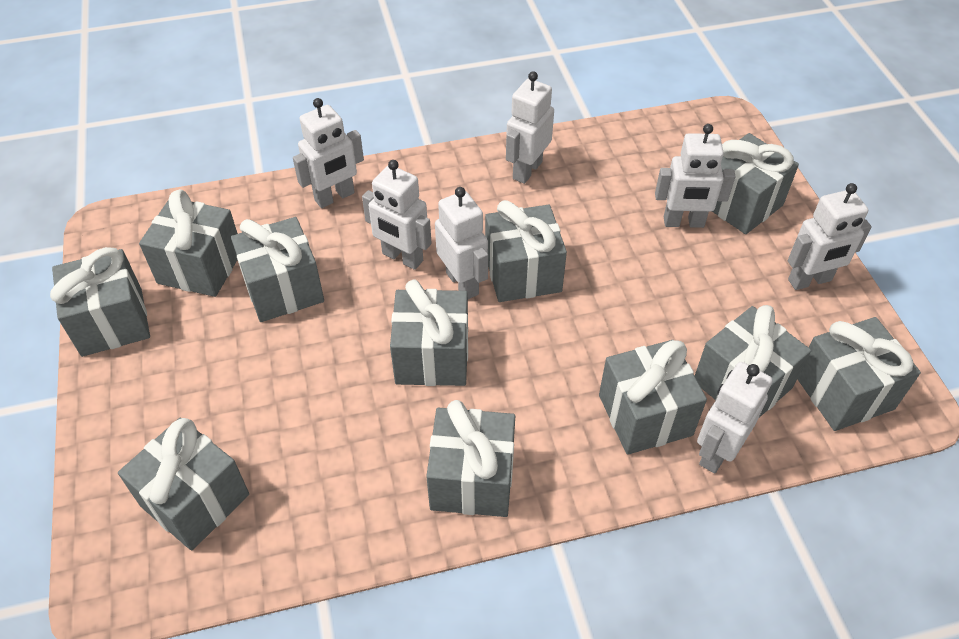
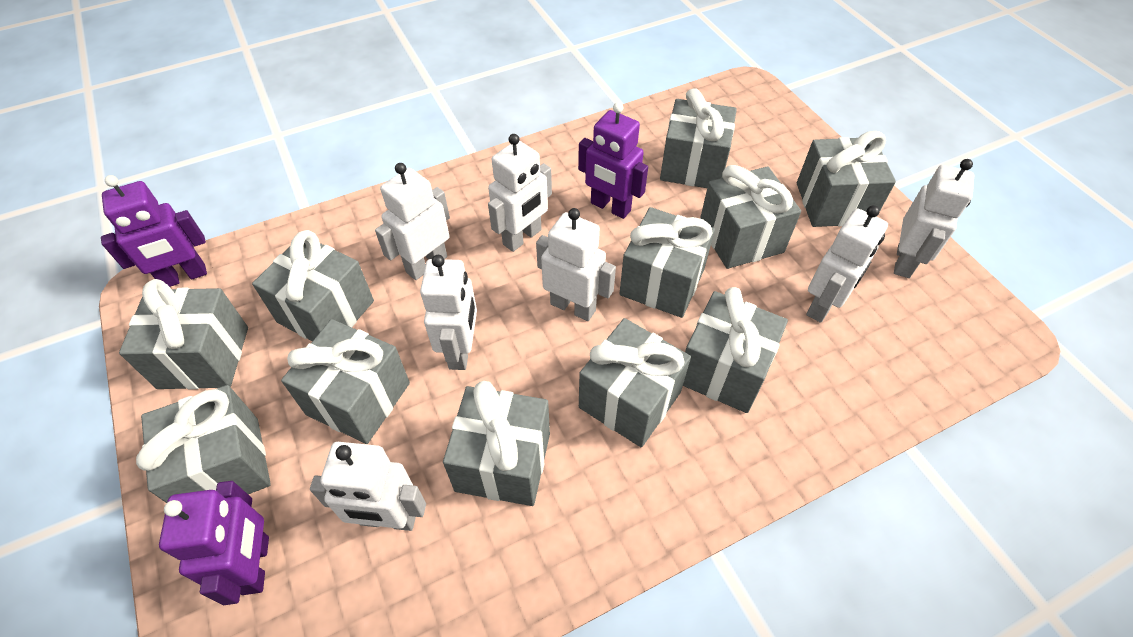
purple robot: 0 -> 3

